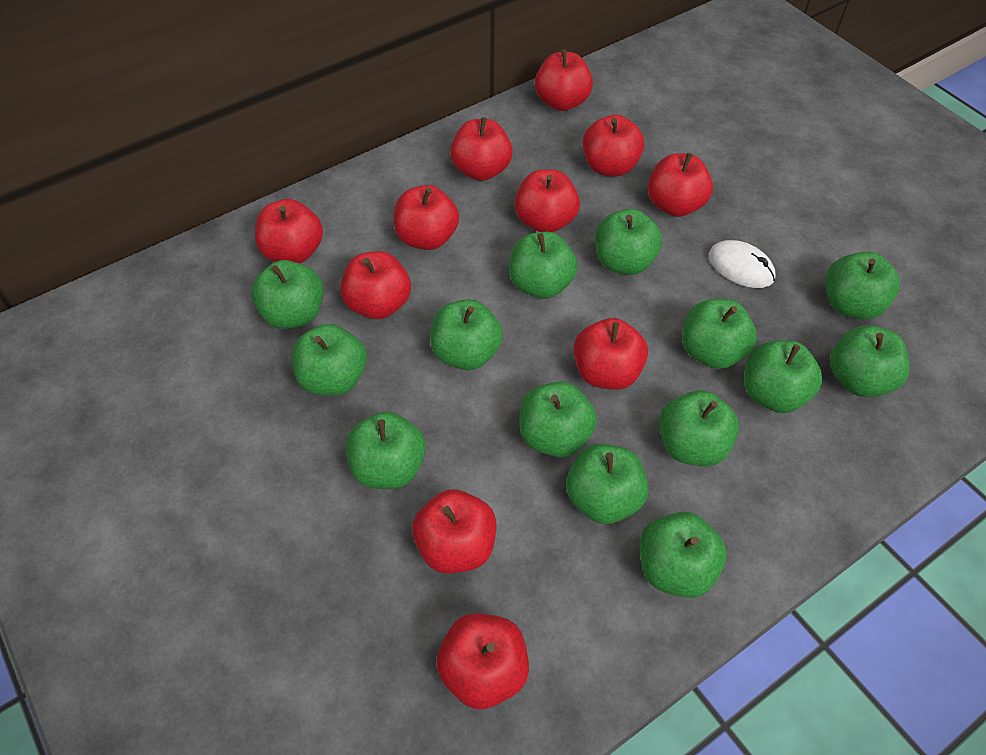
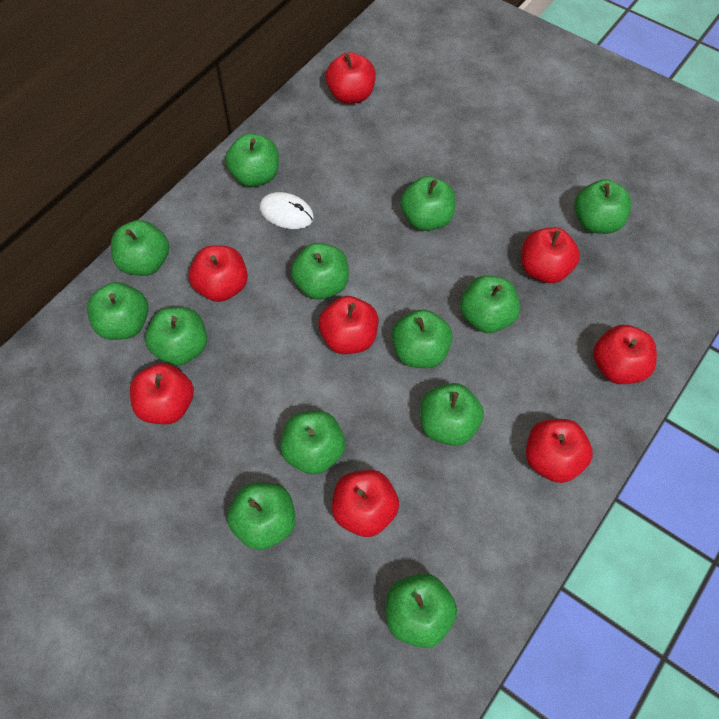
green apple: 14 -> 13
red apple: 11 -> 8

